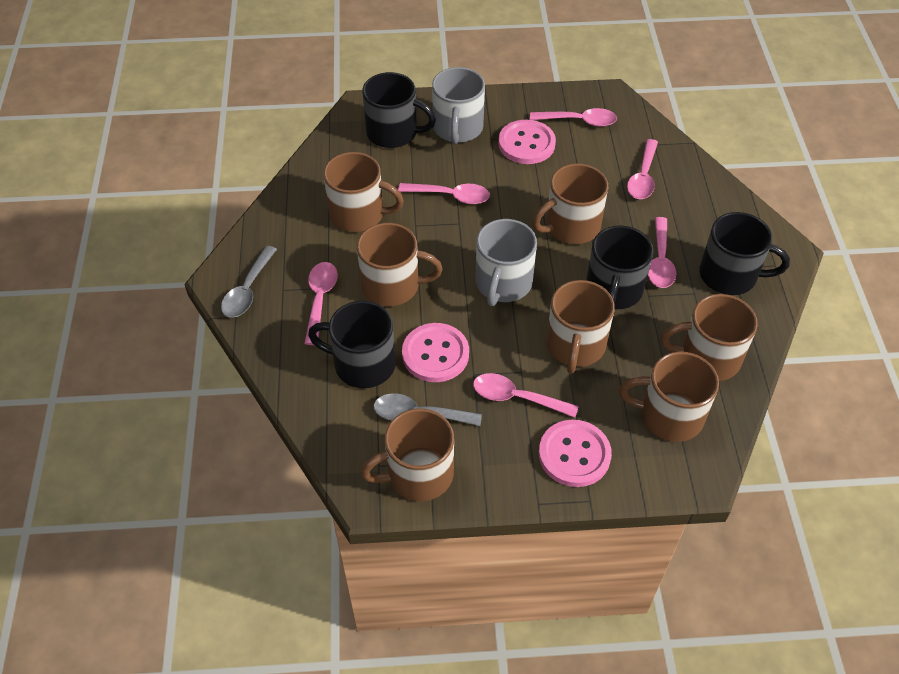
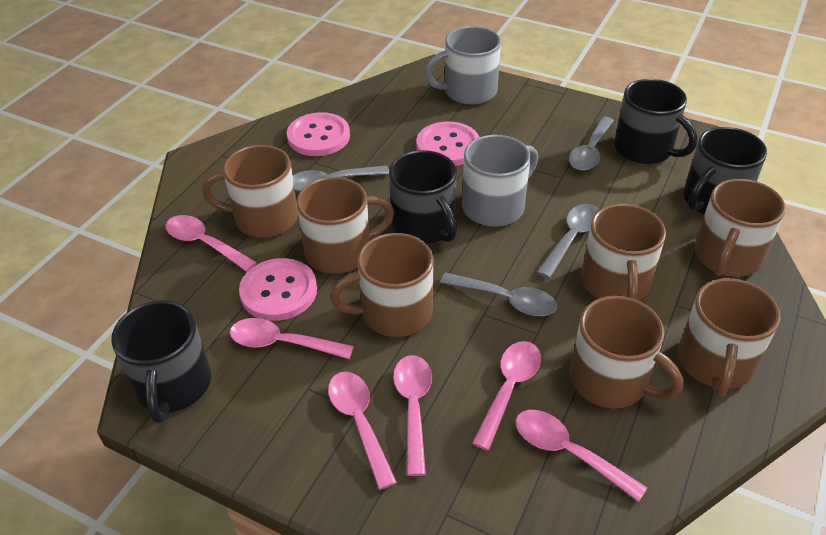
grey spoon: 2 -> 4

